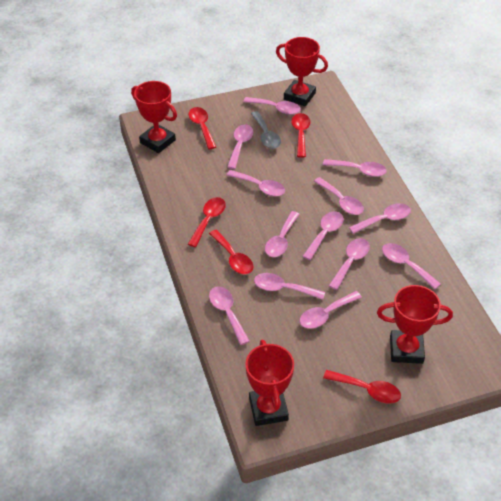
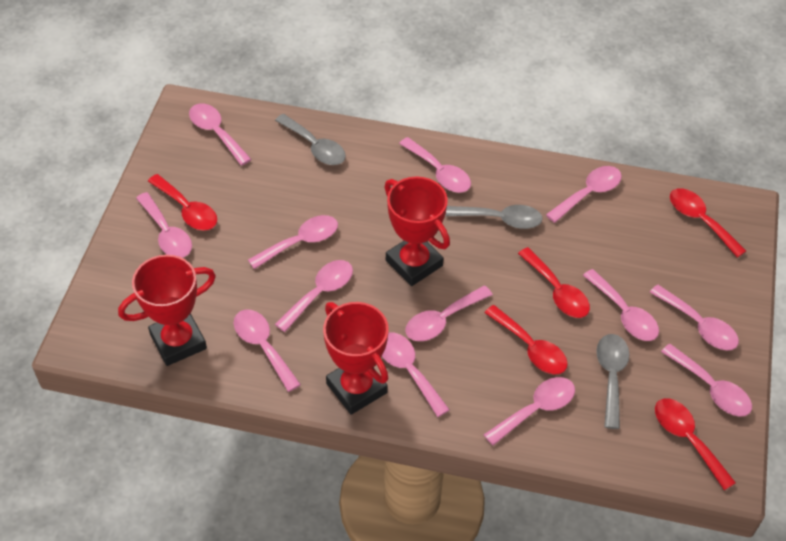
grey spoon: 1 -> 3
red trophy: 4 -> 3

